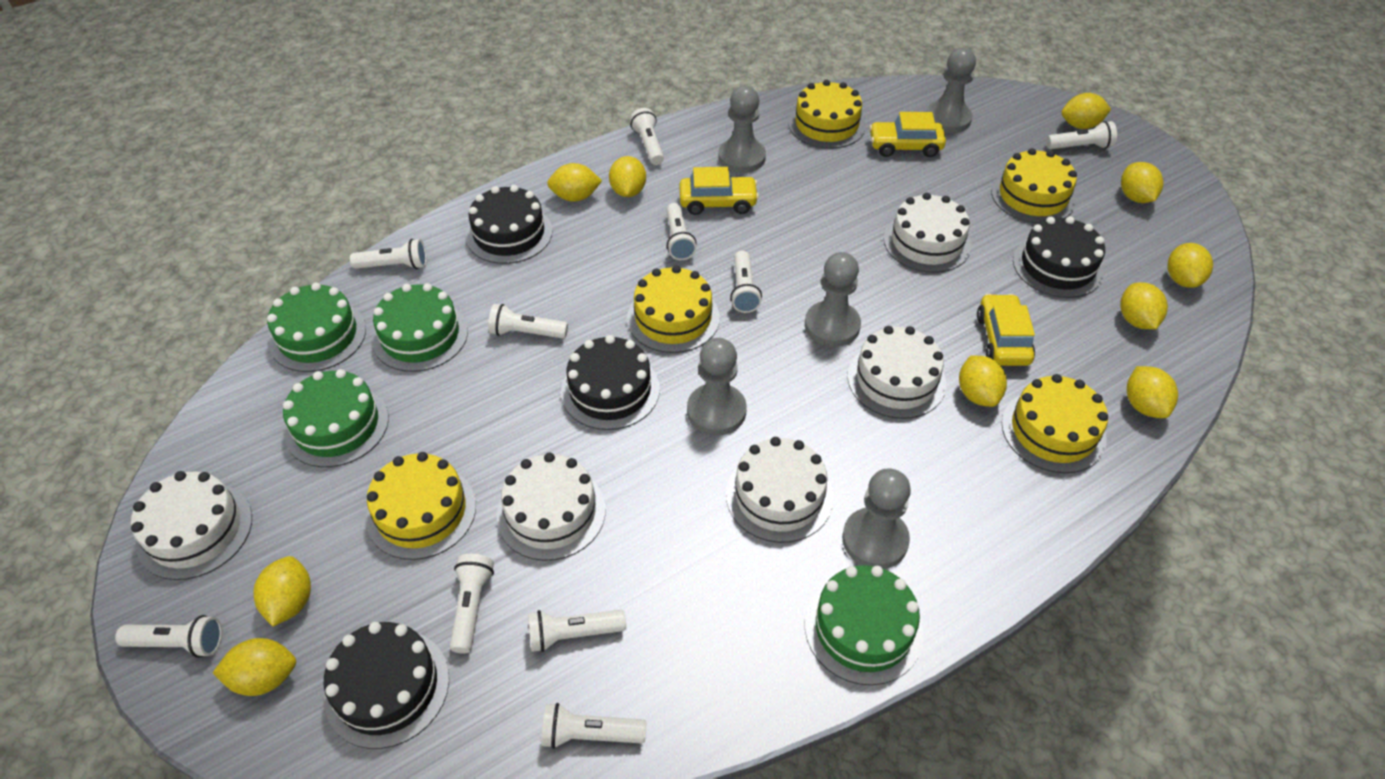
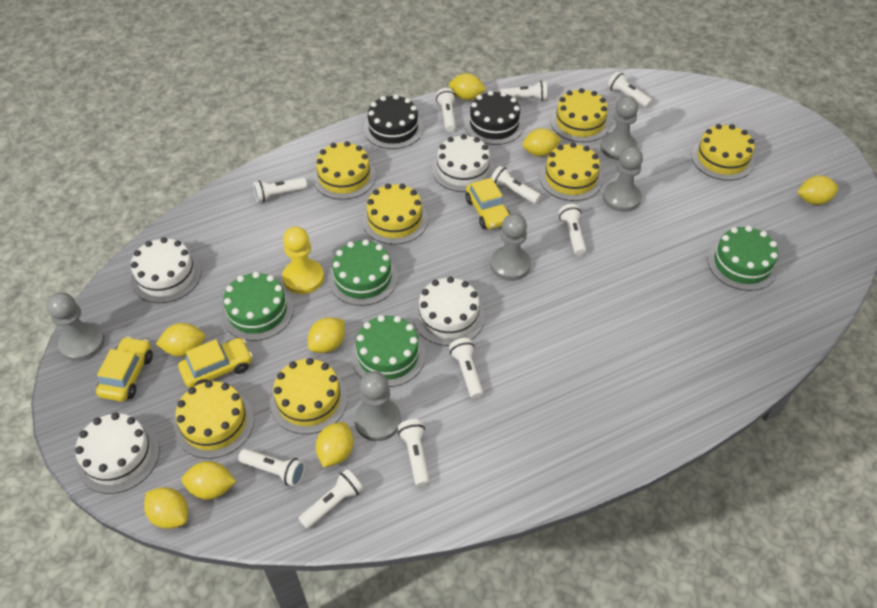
black cake: 4 -> 2
white cake: 5 -> 4
yellow cake: 5 -> 7
yellow lemon: 10 -> 8
yellow pawn: 0 -> 1

